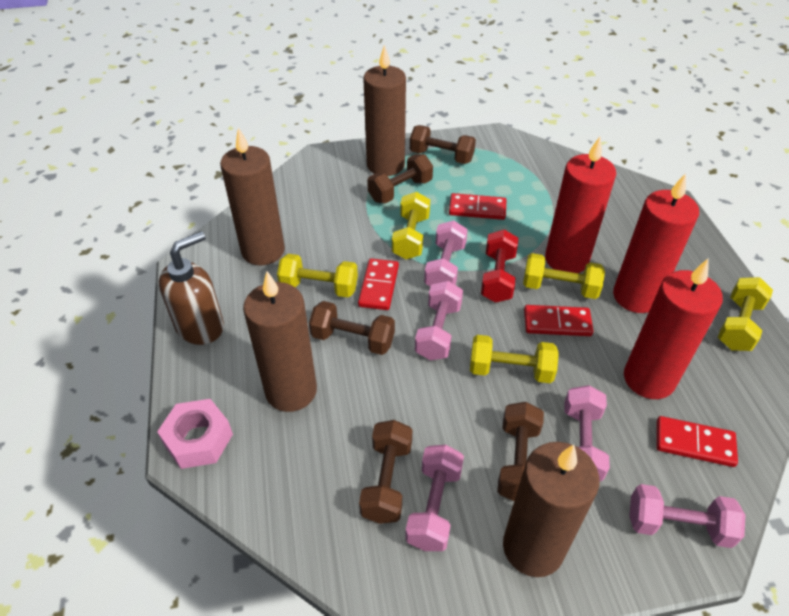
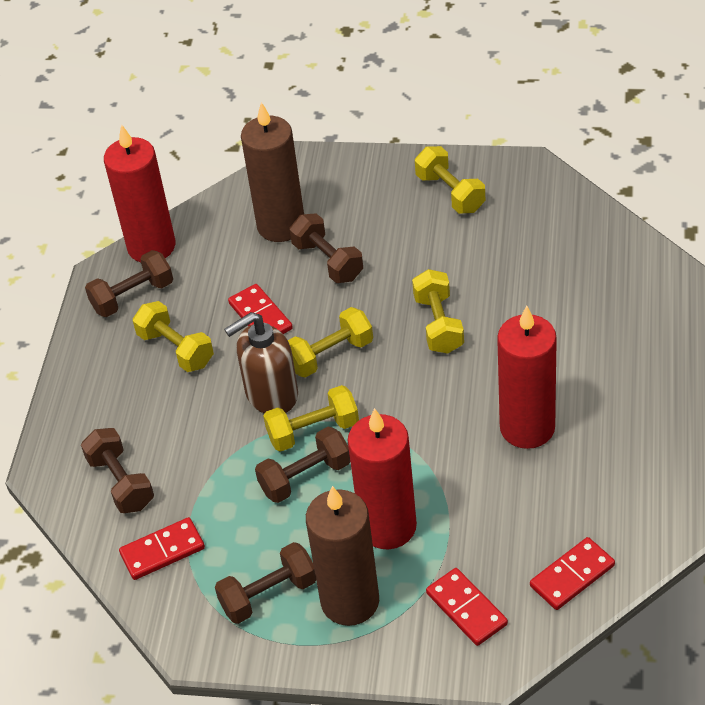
brown candle: 4 -> 2
pink dumbbell: 5 -> 0
pink nut: 1 -> 0
red dumbbell: 1 -> 0

